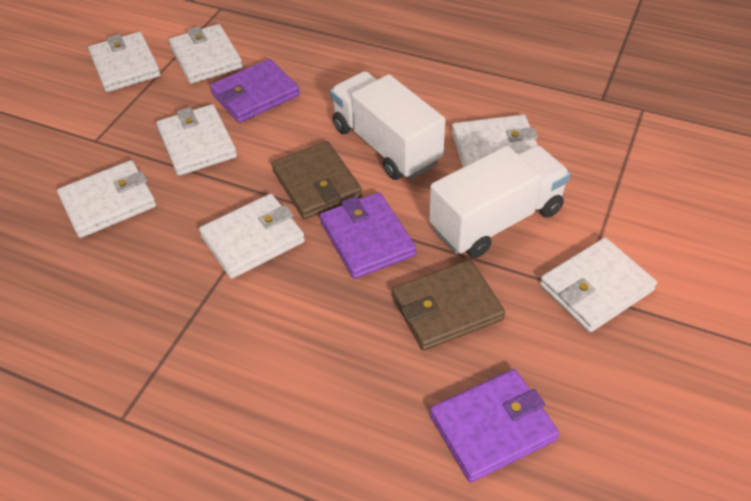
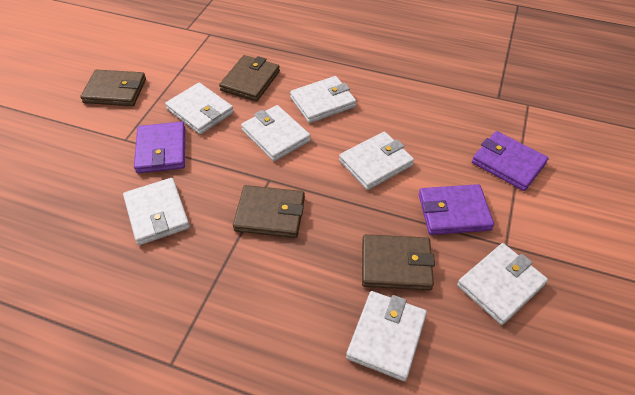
brown wallet: 2 -> 4
white truck: 2 -> 0

